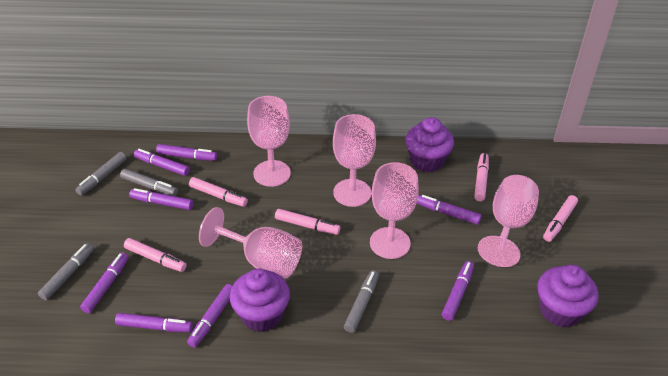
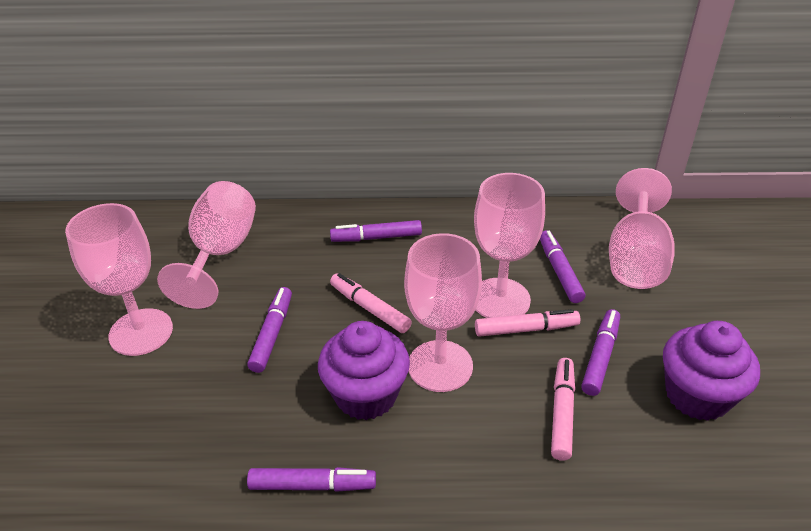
grey marker: 4 -> 0
pink marker: 5 -> 3
purple cupcake: 3 -> 2
purple marker: 8 -> 5

